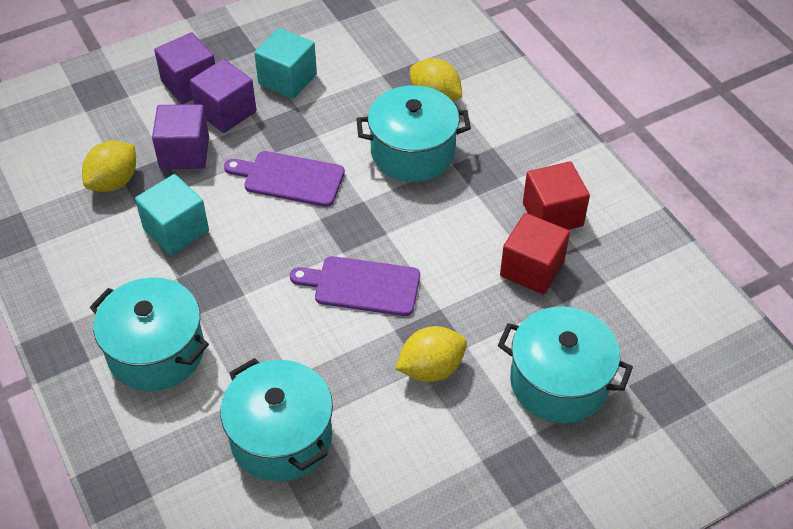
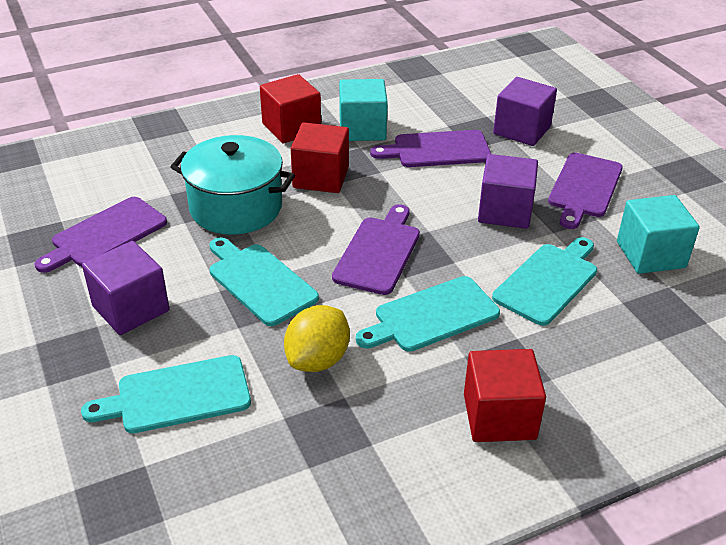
purple cutting board: 2 -> 4
red cube: 2 -> 3
turquoise cutting board: 0 -> 4
turquoise pot: 4 -> 1
yellow lemon: 3 -> 1

